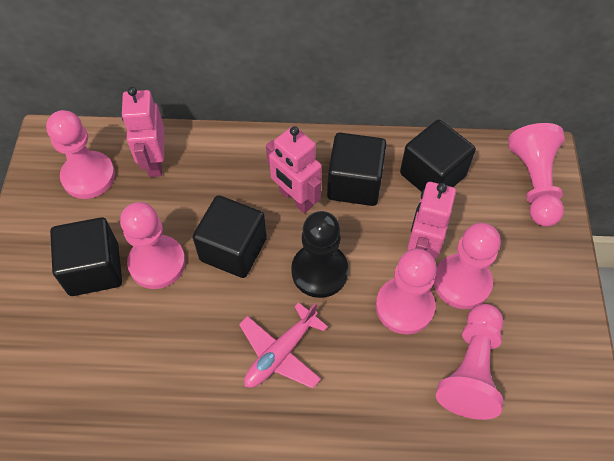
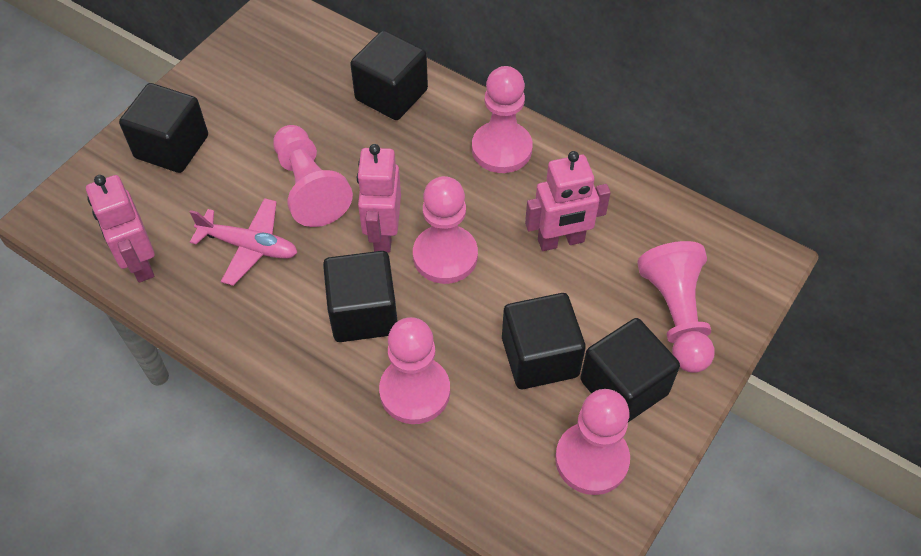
black cube: 4 -> 5
black pawn: 1 -> 0

